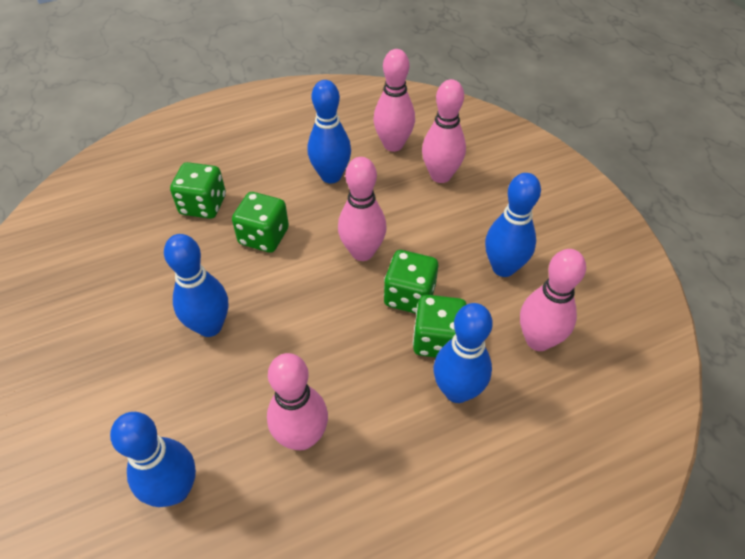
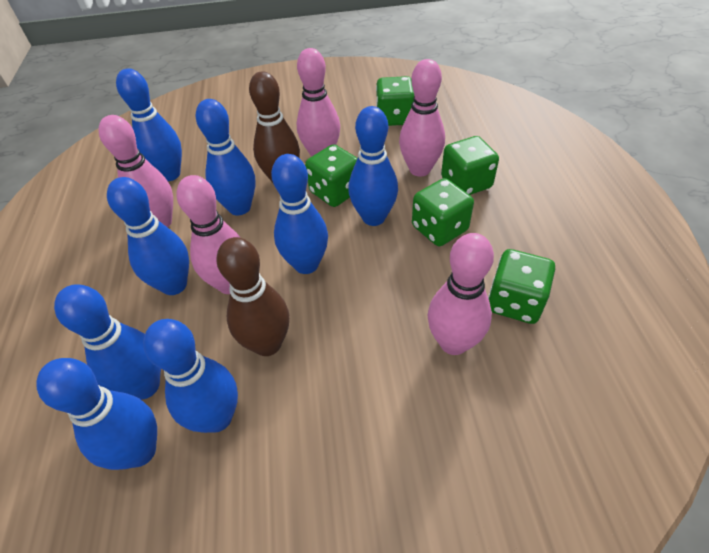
blue bowling pin: 5 -> 8
brown bowling pin: 0 -> 2
green dice: 4 -> 5

